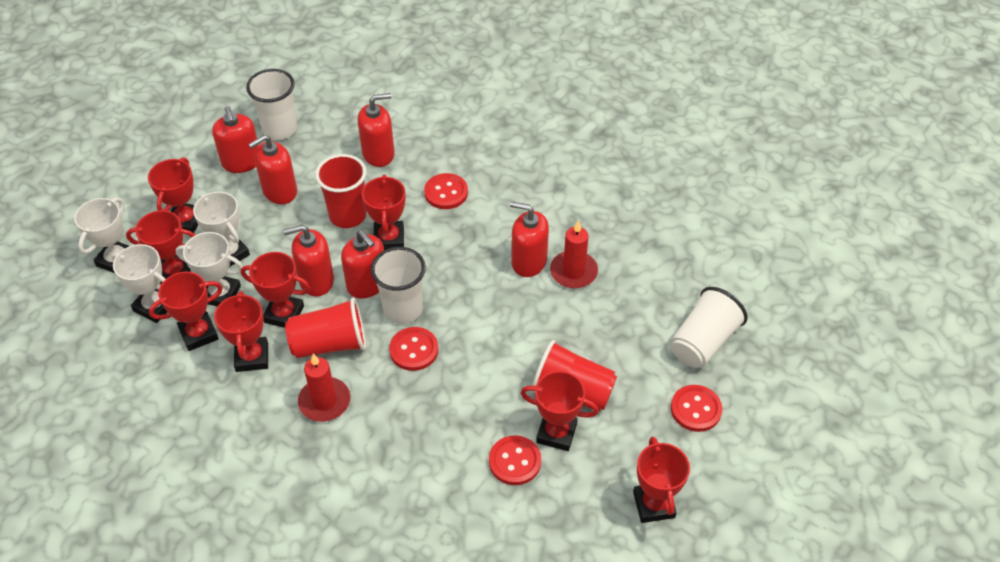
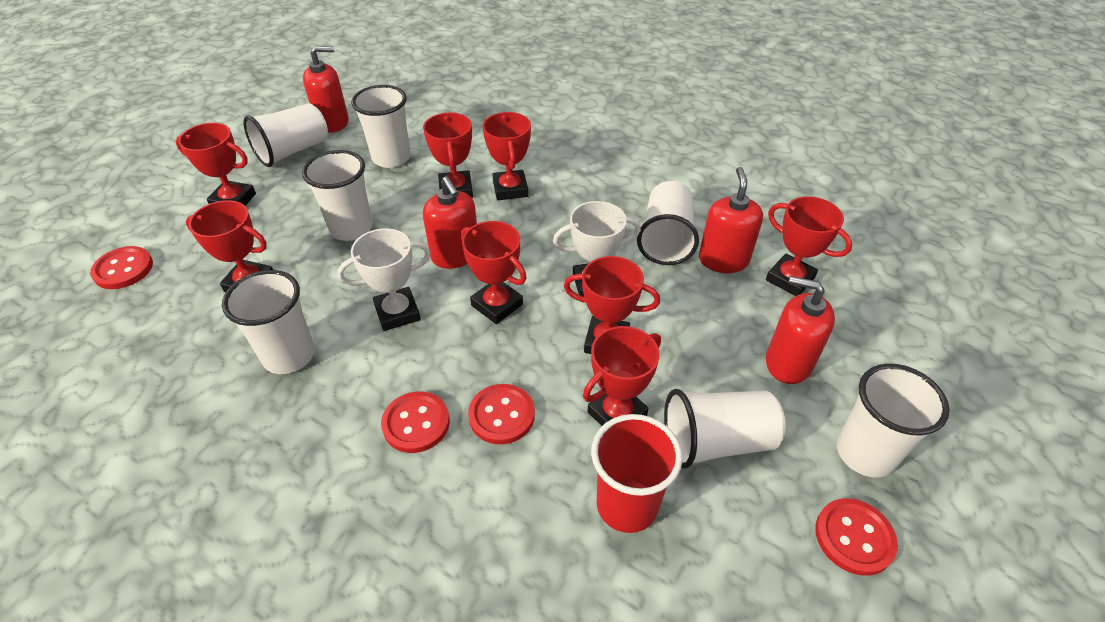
red candle: 2 -> 0
red cup: 3 -> 1
red soap dispenser: 6 -> 4
white cup: 3 -> 7
white trophy: 4 -> 2

